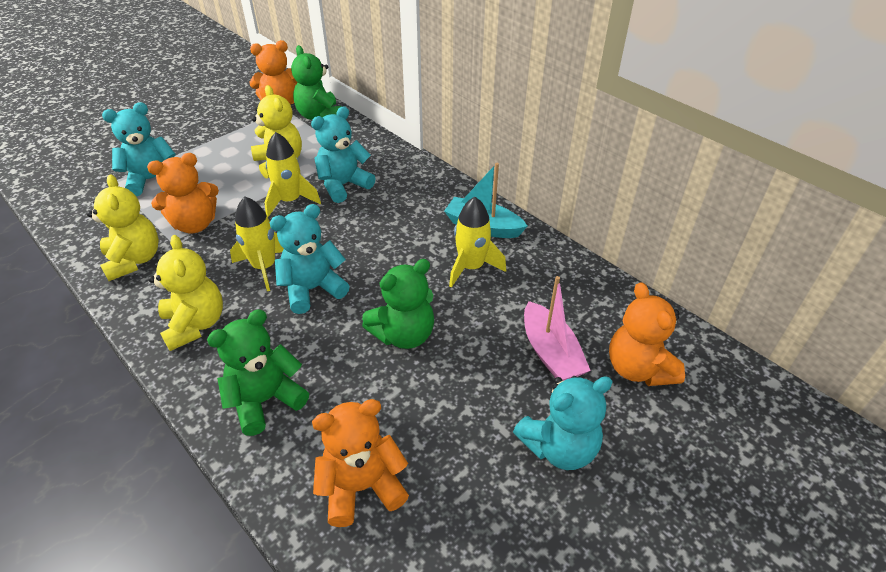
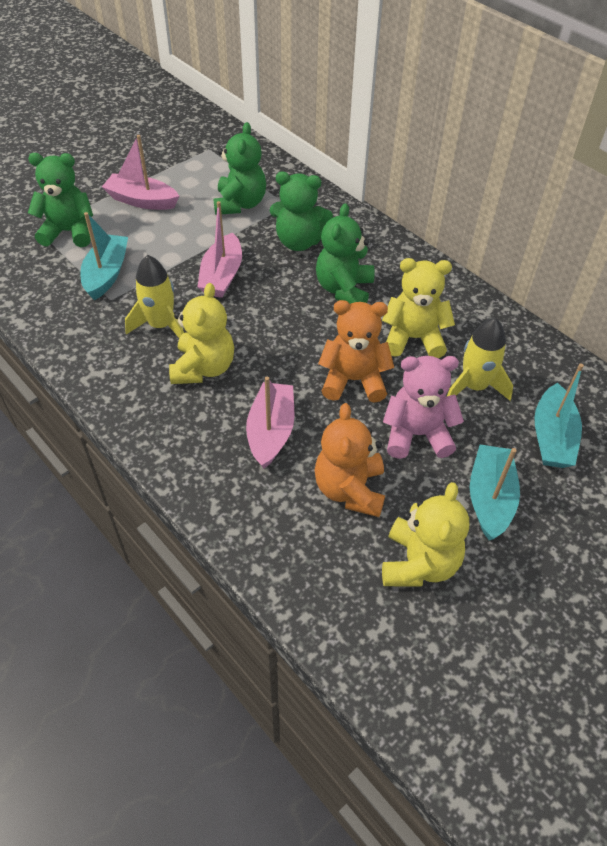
green teddy bear: 3 -> 4
orange teddy bear: 4 -> 2
pink boat: 1 -> 3
pink teddy bear: 0 -> 1
turquoise boat: 1 -> 3
turquoise teddy bear: 4 -> 0
yellow rocket: 3 -> 2

